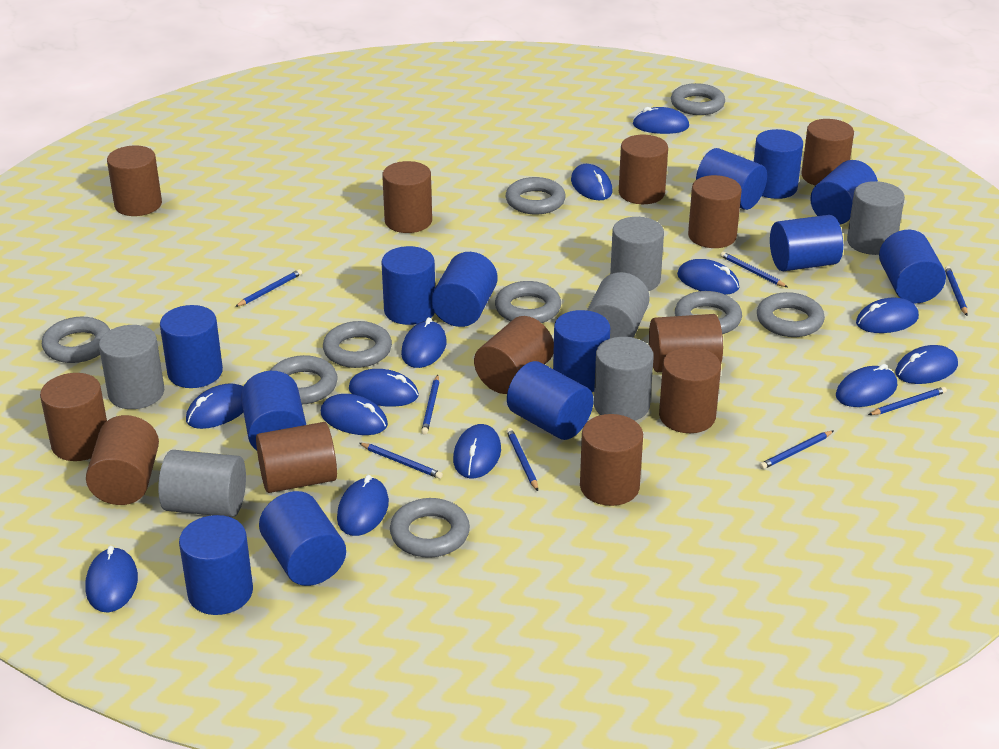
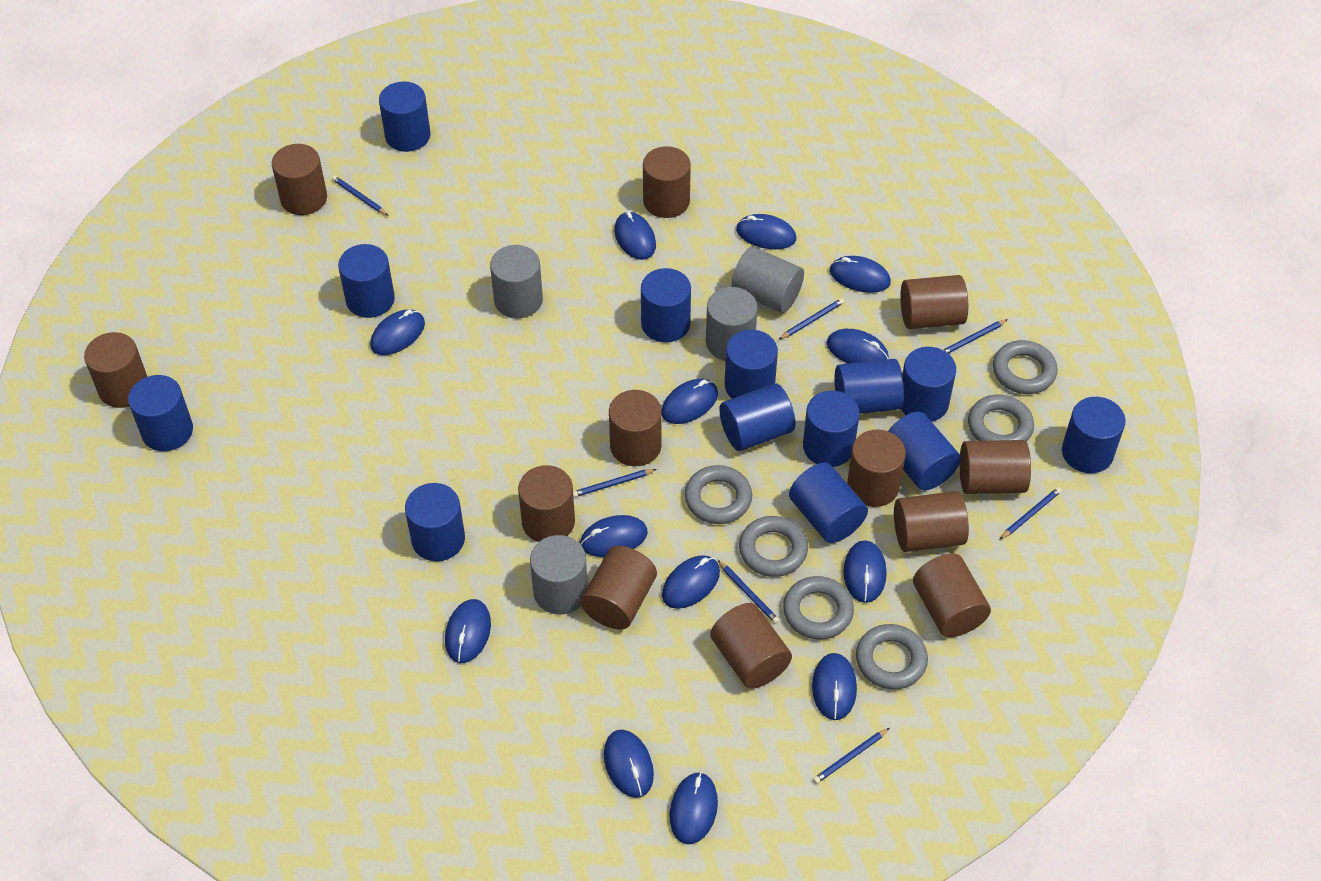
blue pencil: 8 -> 7
grey cylinder: 6 -> 4
grey ring: 9 -> 6

